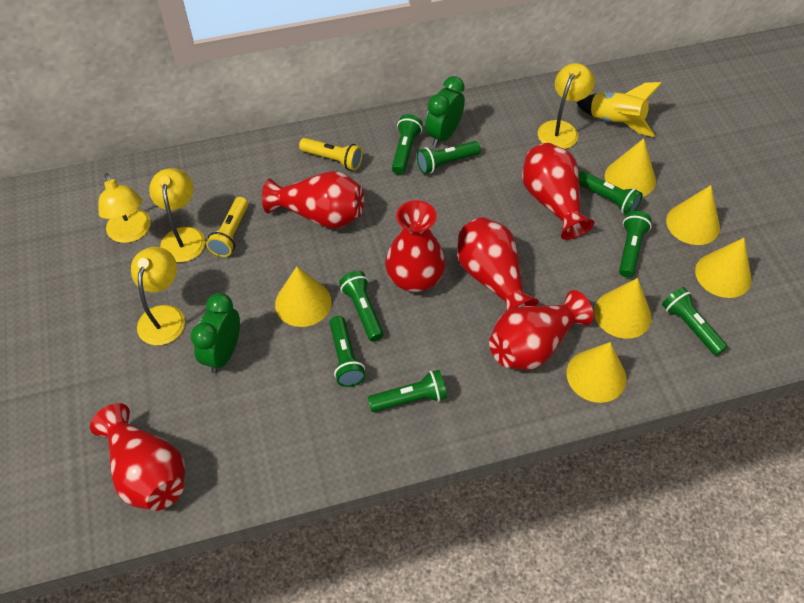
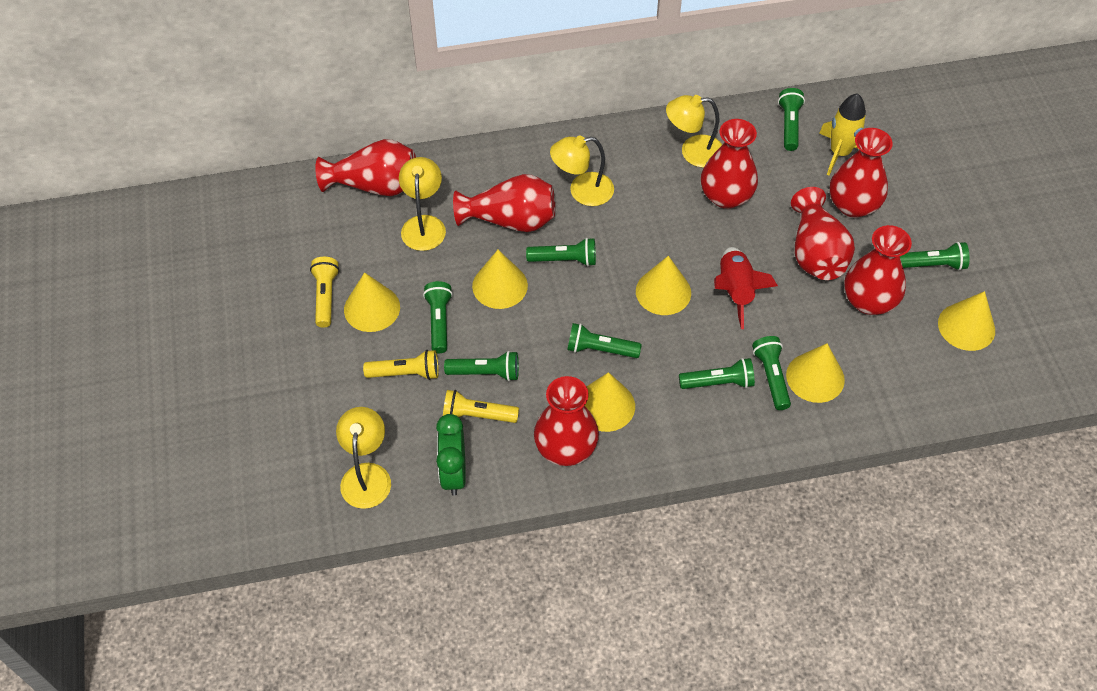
green clock: 2 -> 1
red rocket: 0 -> 1
red vase: 6 -> 7
yellow flashlight: 2 -> 3

